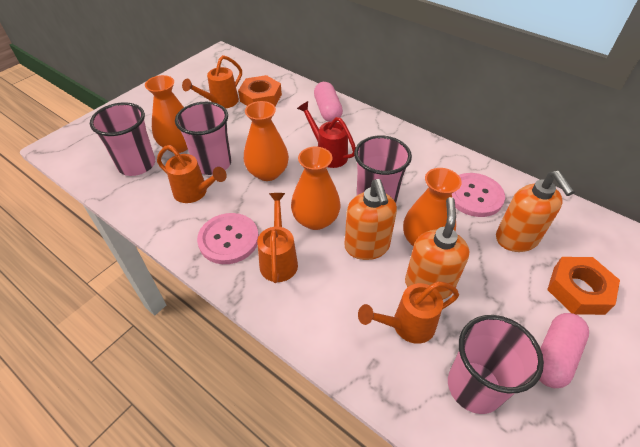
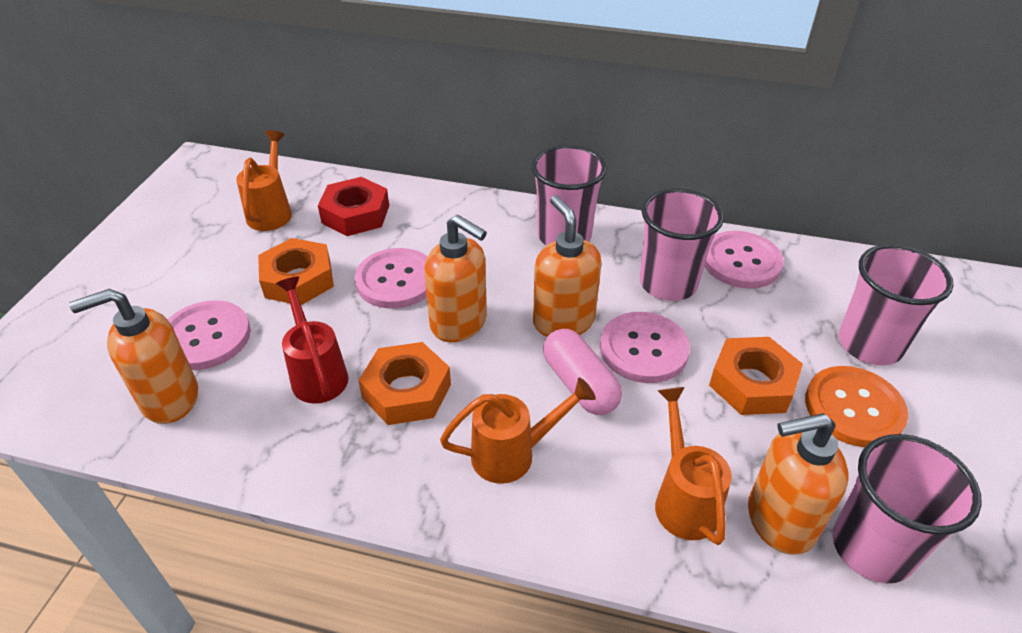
orange button: 0 -> 1
orange nut: 2 -> 3
orange soap dispenser: 3 -> 4
orange vase: 4 -> 0
orange watering can: 4 -> 3
pink button: 2 -> 4
pink capsule: 2 -> 1
red nut: 0 -> 1

